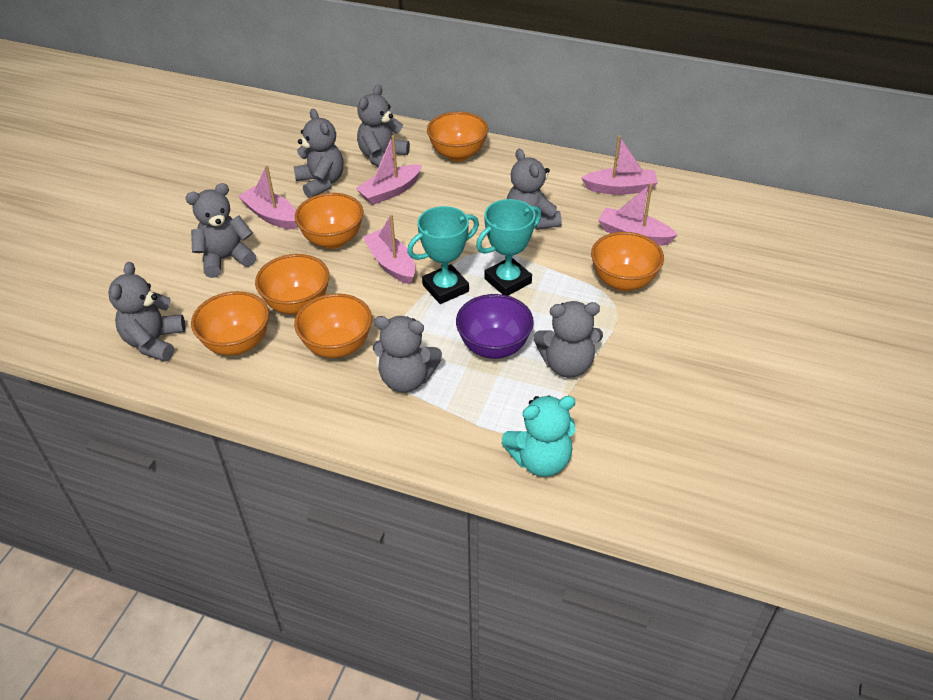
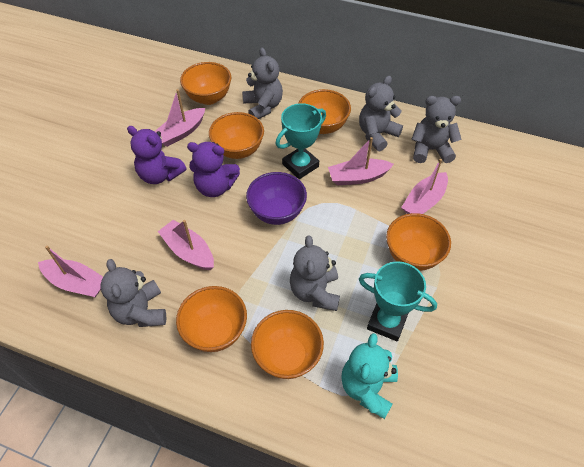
grey teddy bear: 7 -> 5
purple teddy bear: 0 -> 2

